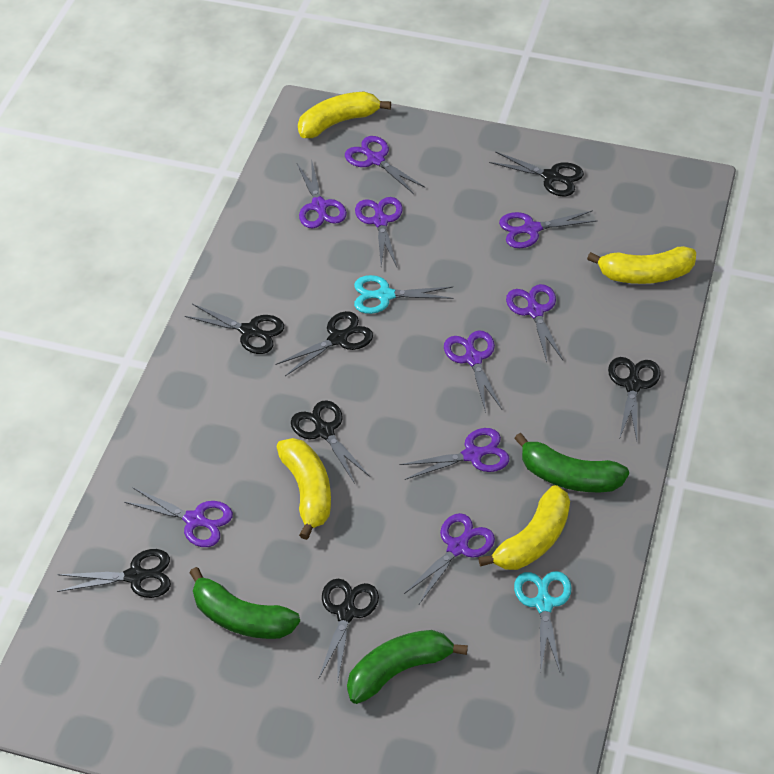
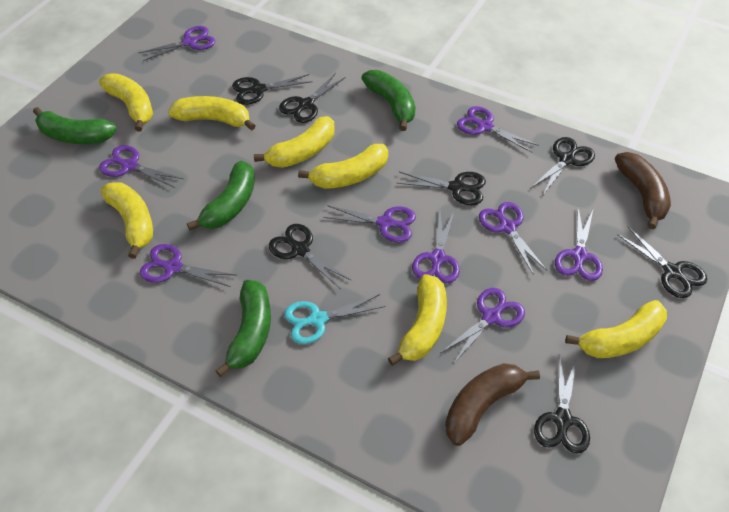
brown banana: 0 -> 2
green banana: 3 -> 4
turquoise scissors: 2 -> 1
yellow banana: 4 -> 7

